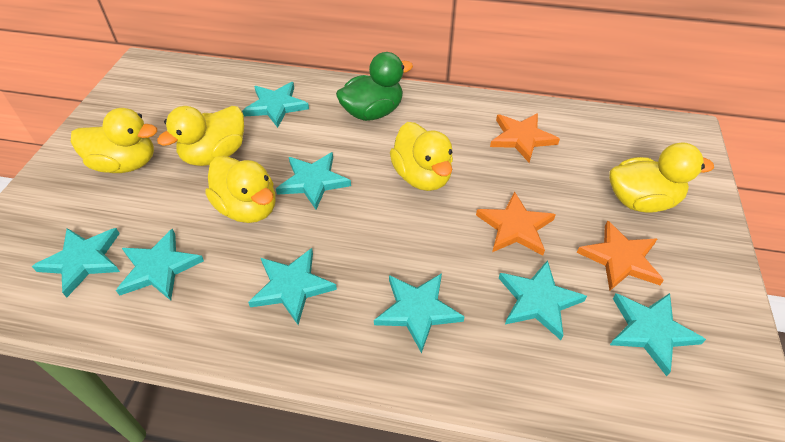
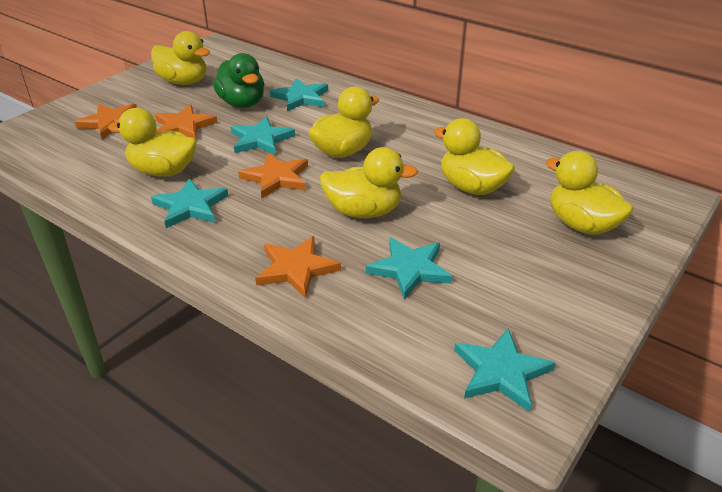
orange star: 3 -> 4
turquoise star: 8 -> 5
yellow duck: 5 -> 6

